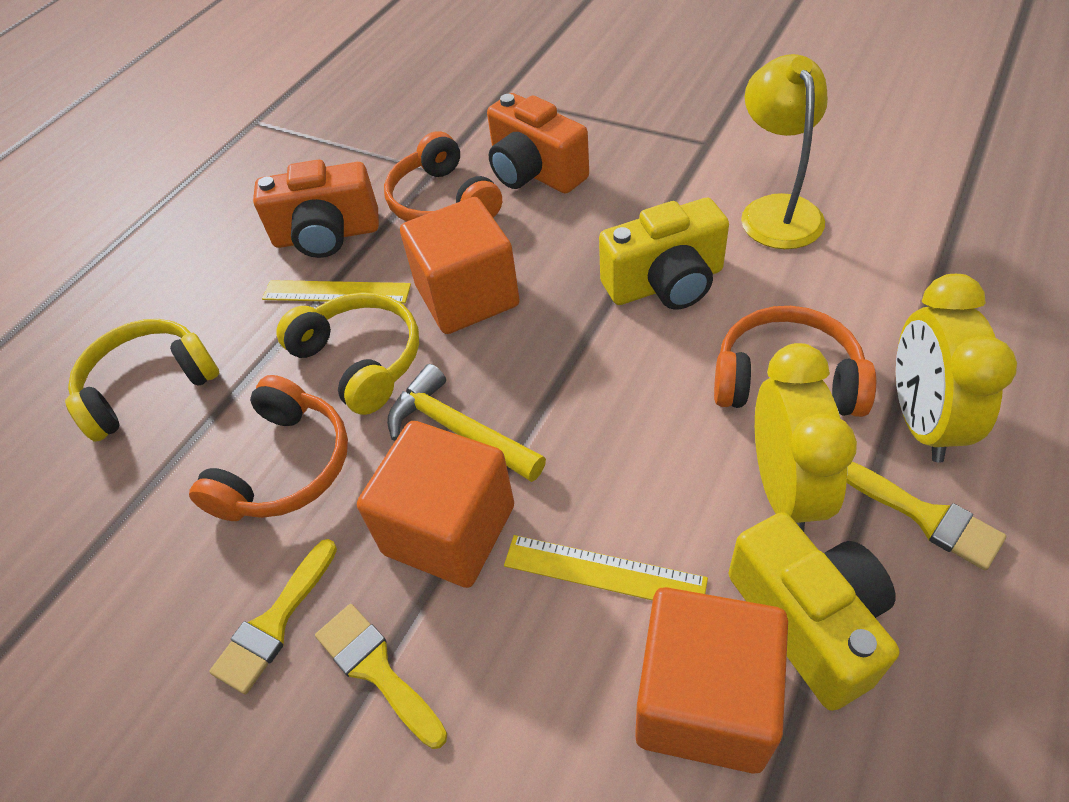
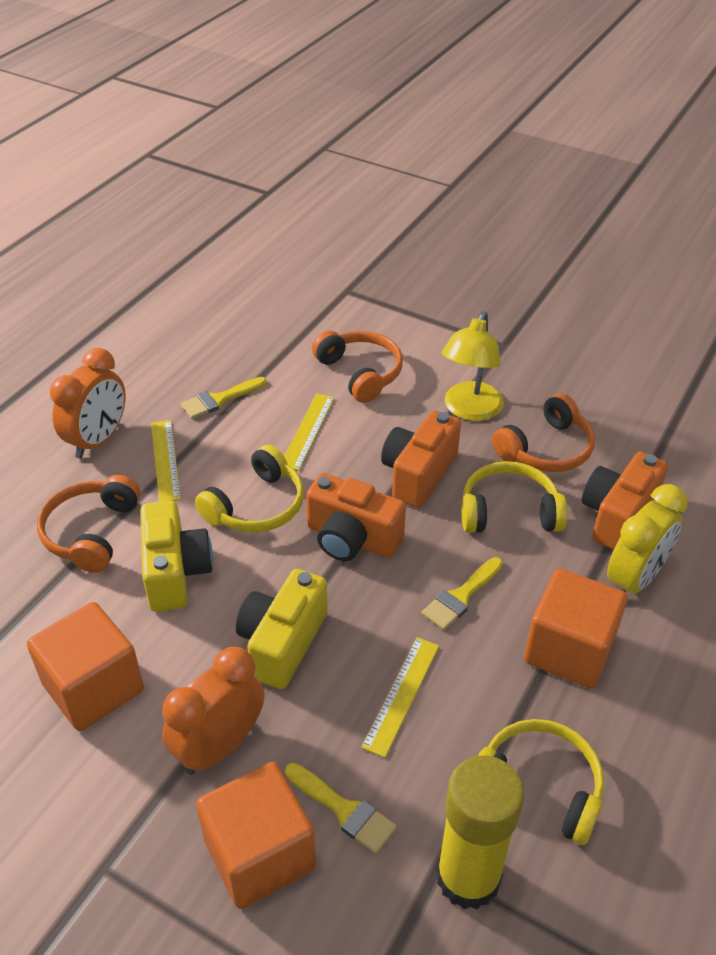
orange camera: 2 -> 3
orange clock: 0 -> 2
yellow clock: 2 -> 1
yellow glue stick: 0 -> 1
yellow hammer: 1 -> 0
yellow headphones: 2 -> 3
yellow ruler: 2 -> 3

